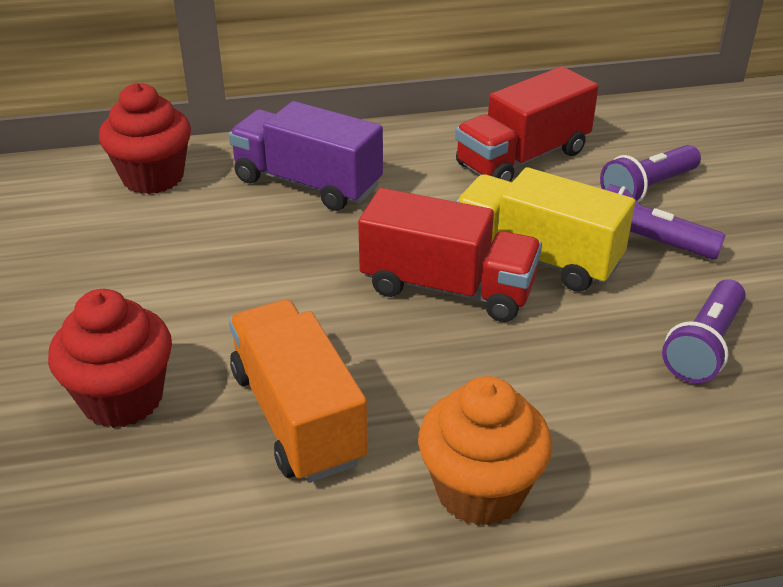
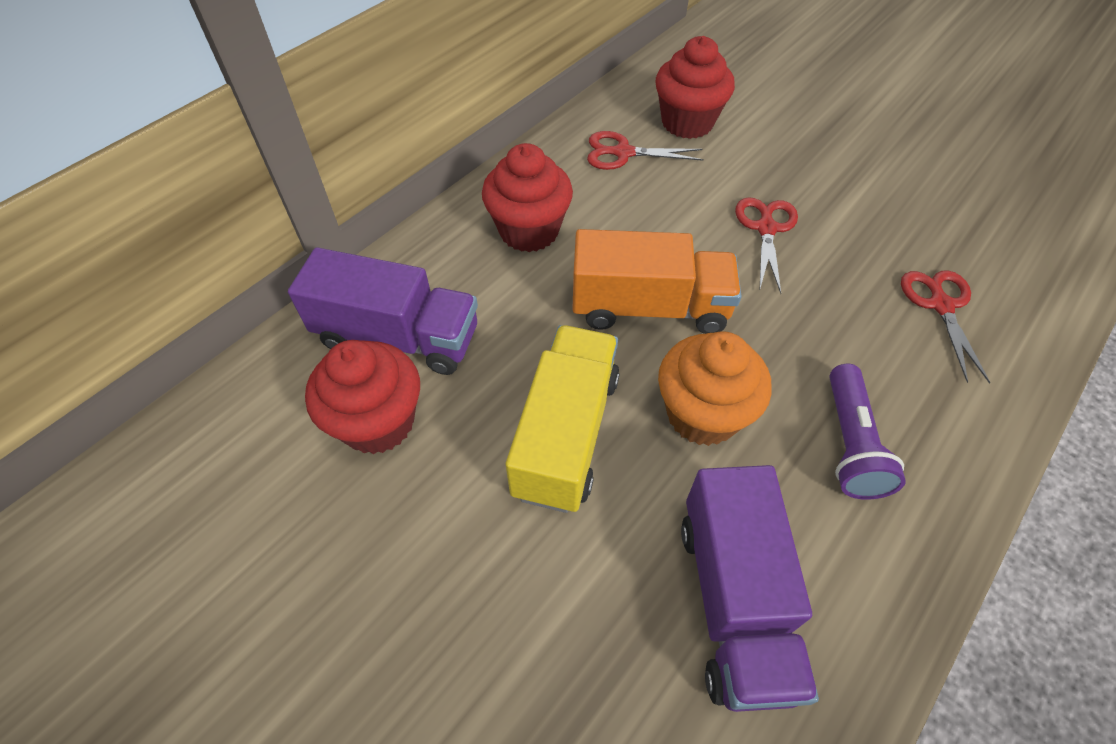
purple flashlight: 3 -> 1
purple truck: 1 -> 2
red cupcake: 2 -> 3
red scissors: 0 -> 3
red truck: 2 -> 0

